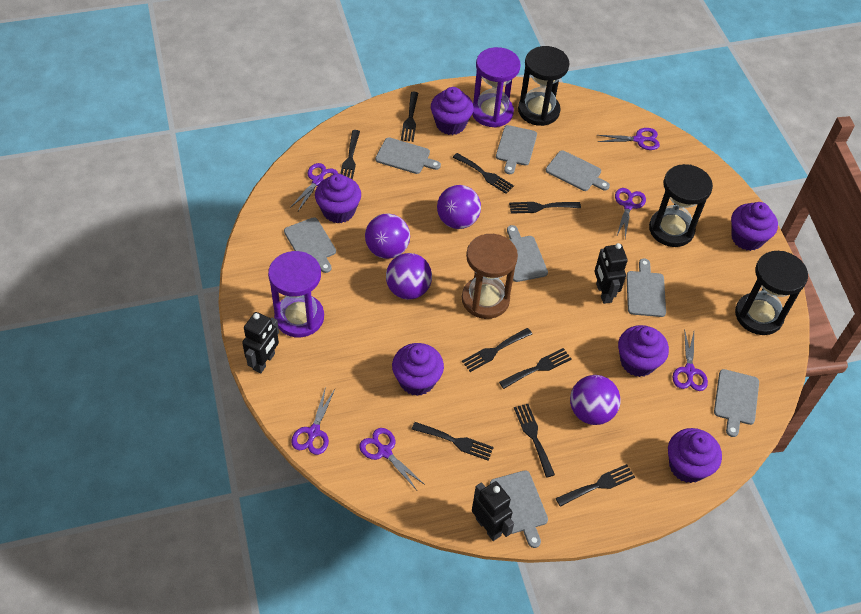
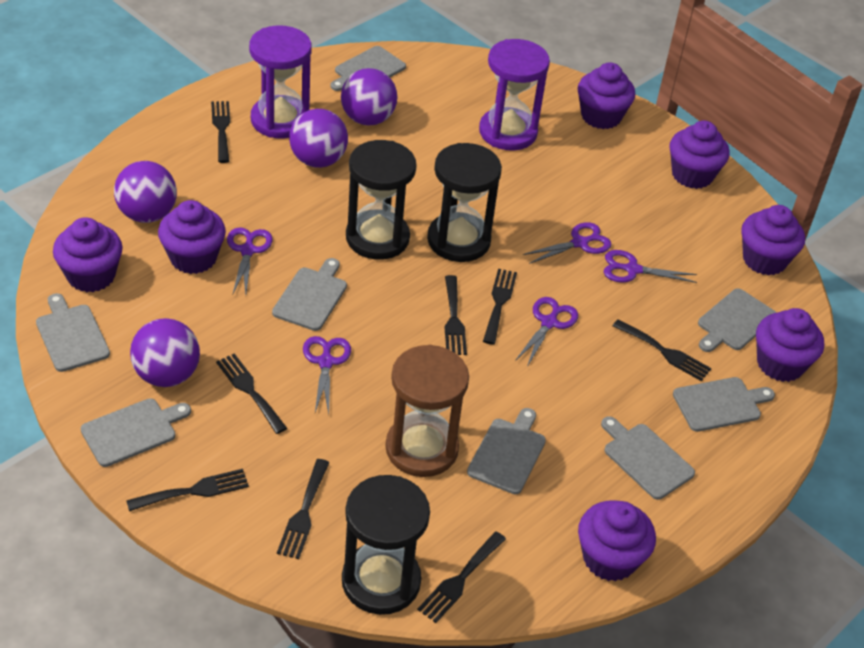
black fork: 9 -> 8
black robot: 3 -> 0
purple cupcake: 6 -> 7
purple scissors: 6 -> 5

